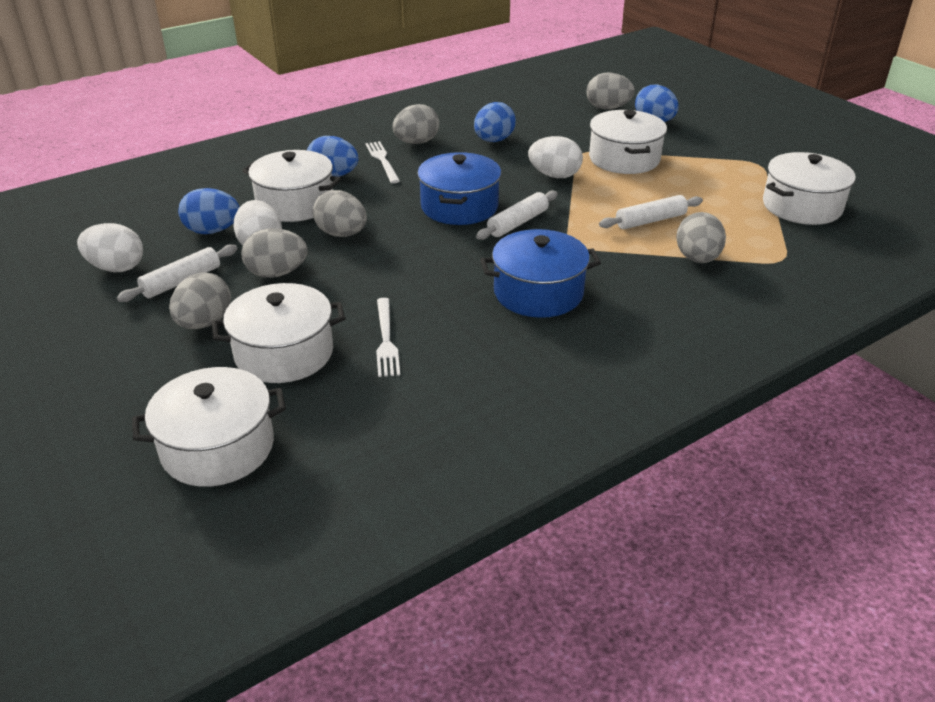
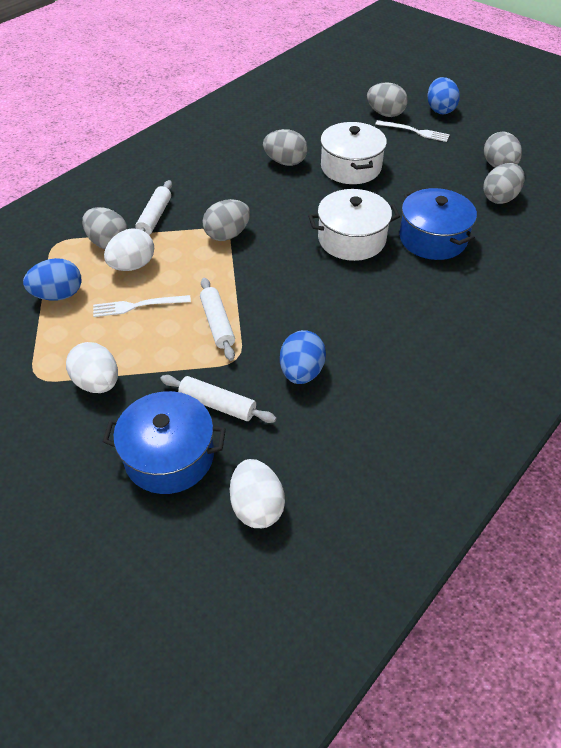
blue egg: 4 -> 3
white pot: 5 -> 2

